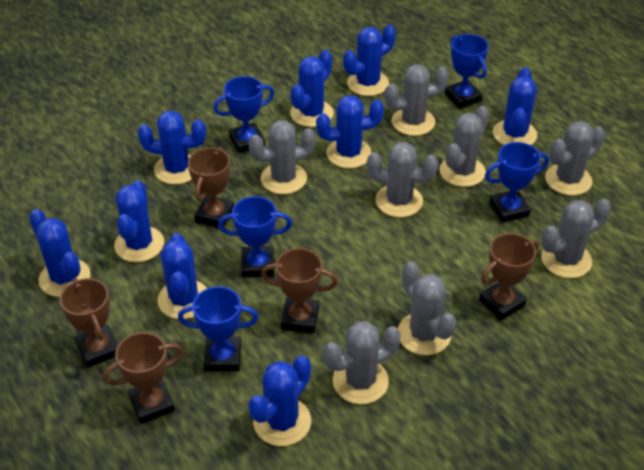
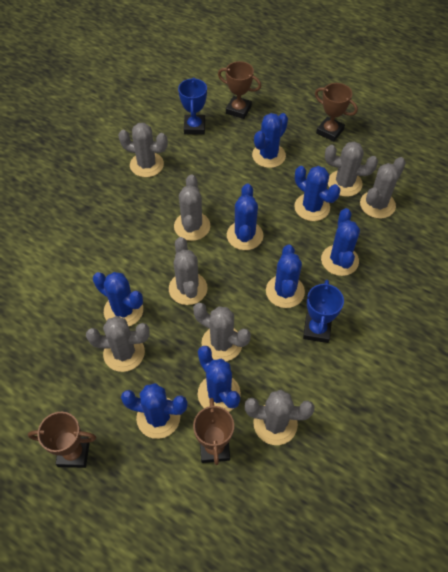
blue cactus: 9 -> 8
blue trophy: 5 -> 2
brown trophy: 5 -> 4

